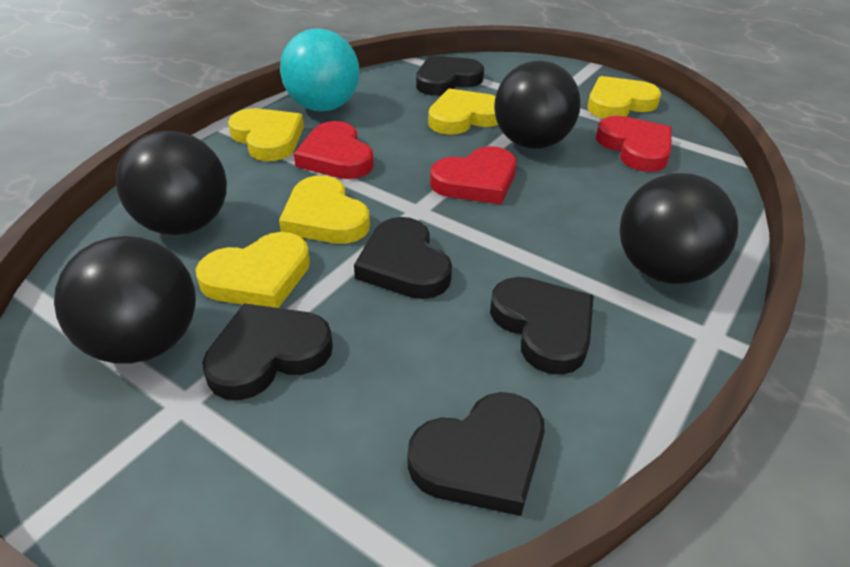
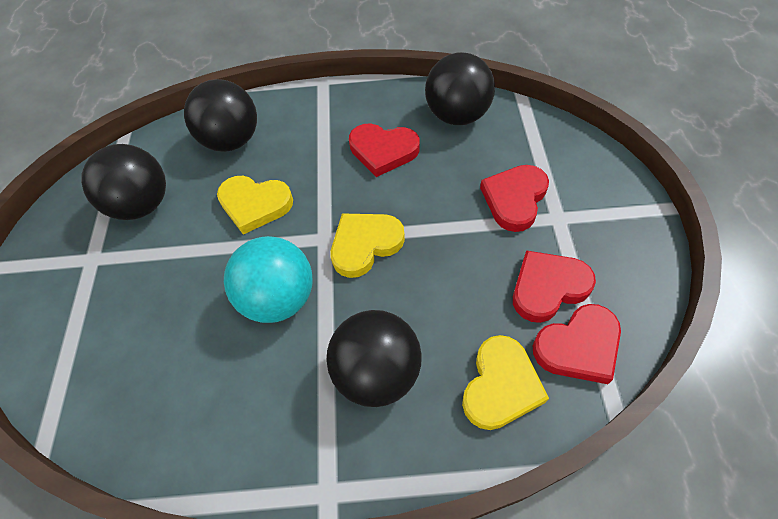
black heart: 5 -> 0
red heart: 3 -> 4
yellow heart: 5 -> 3

